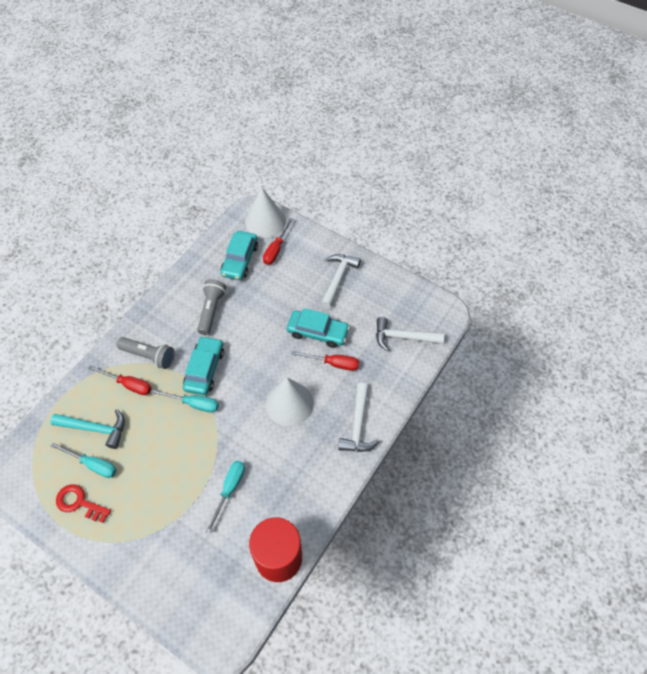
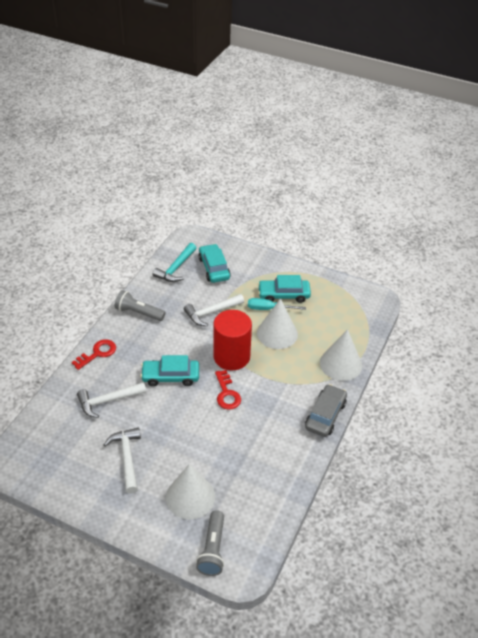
grey car: 0 -> 1
red key: 1 -> 2
red screwdriver: 3 -> 0
turquoise screwdriver: 3 -> 1
white cone: 2 -> 3

